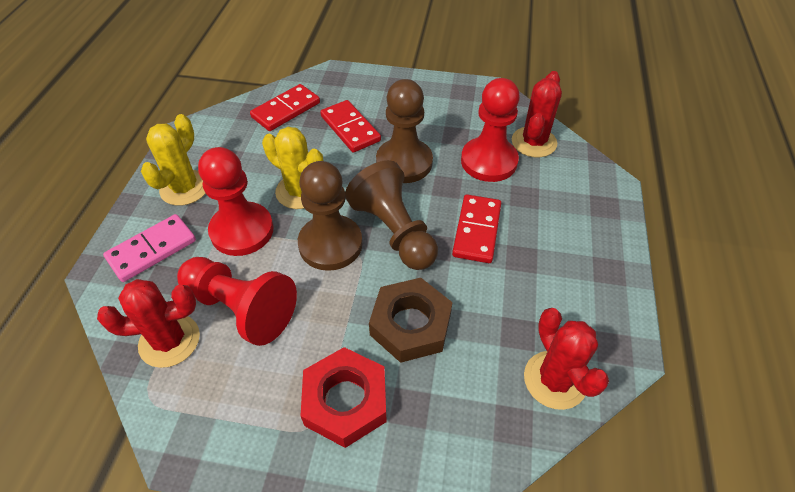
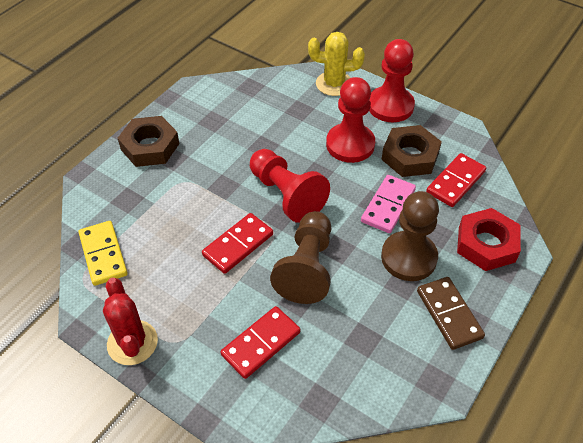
brown domino: 0 -> 1
brown nut: 1 -> 2
brown pawn: 3 -> 2
red cactus: 3 -> 1
yellow cactus: 2 -> 1
yellow domino: 0 -> 1

